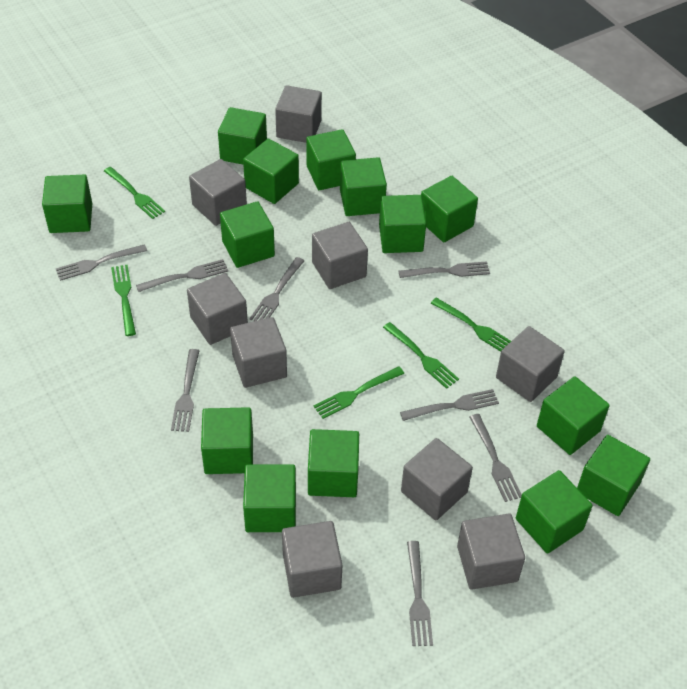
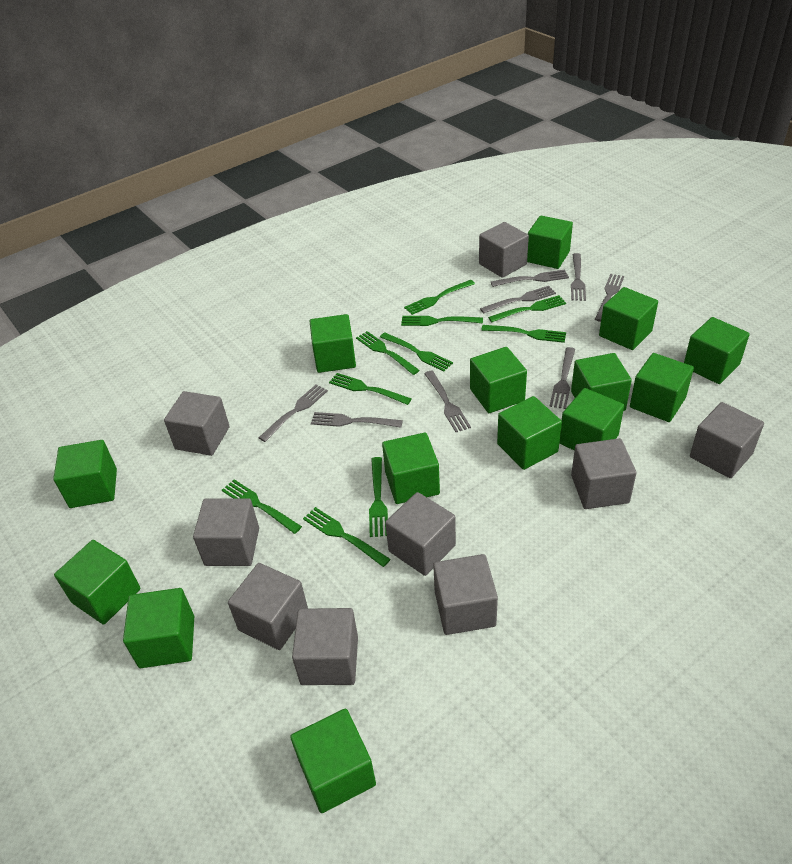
green fork: 5 -> 10

